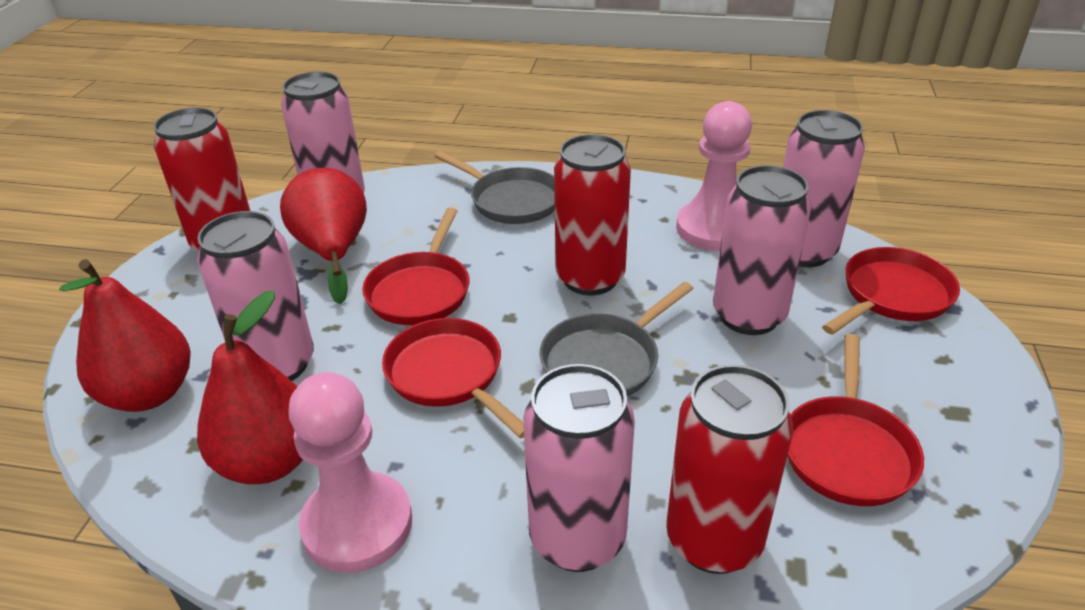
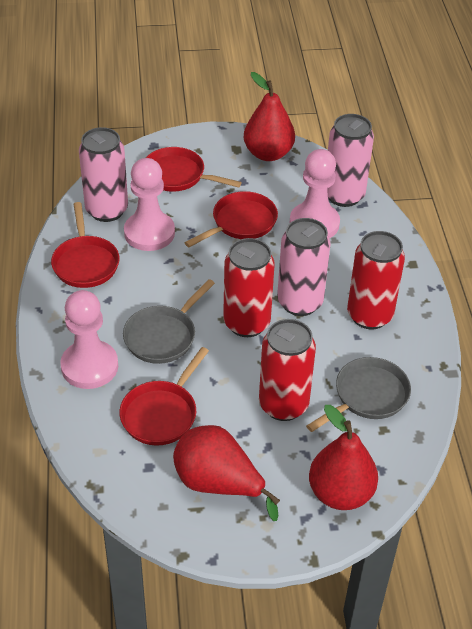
pink can: 5 -> 3
pink pawn: 2 -> 3

